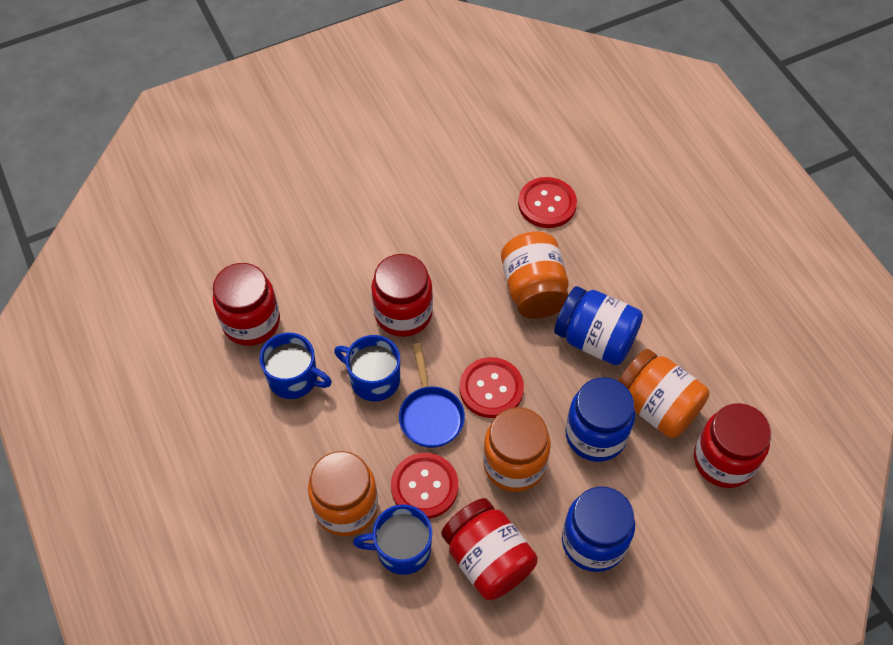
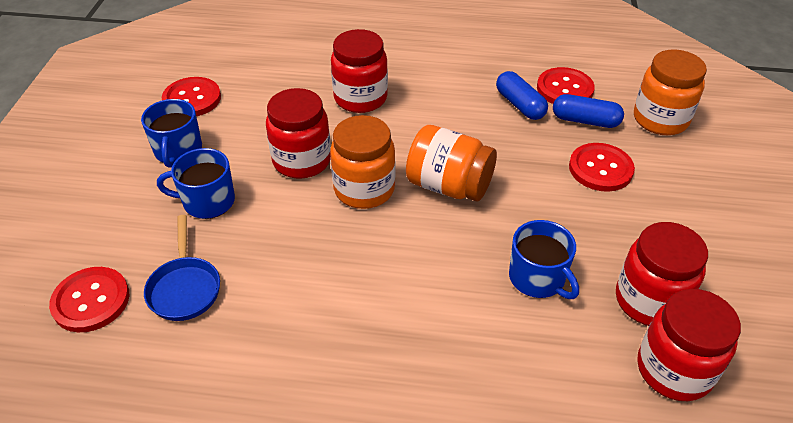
blue capsule: 0 -> 2
blue jar: 3 -> 0
orange jar: 4 -> 3
red button: 3 -> 4

